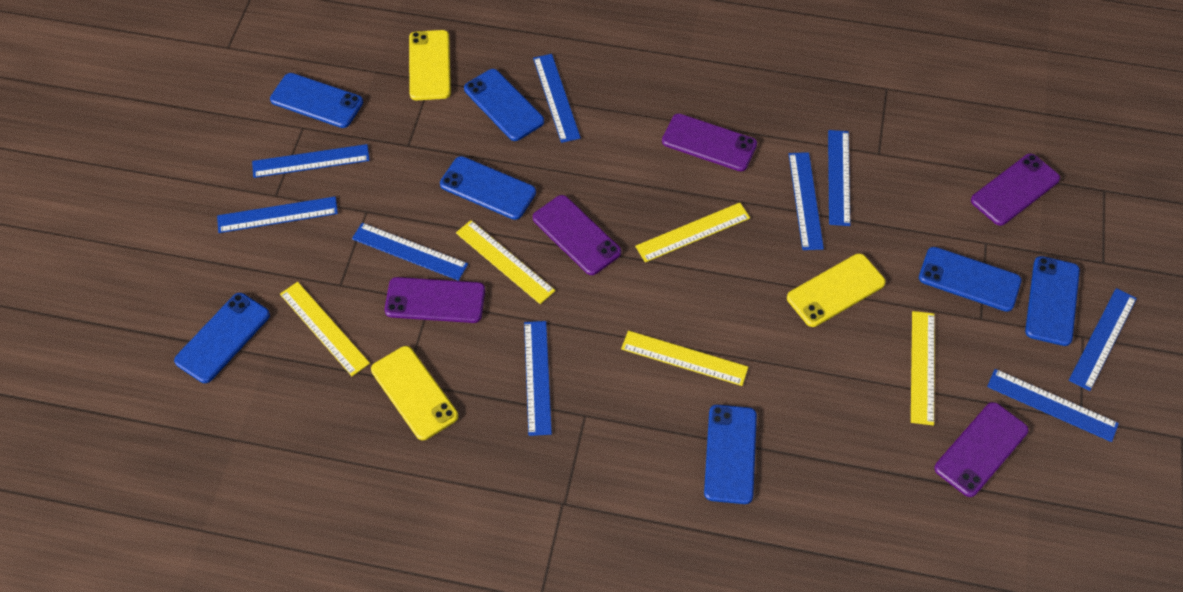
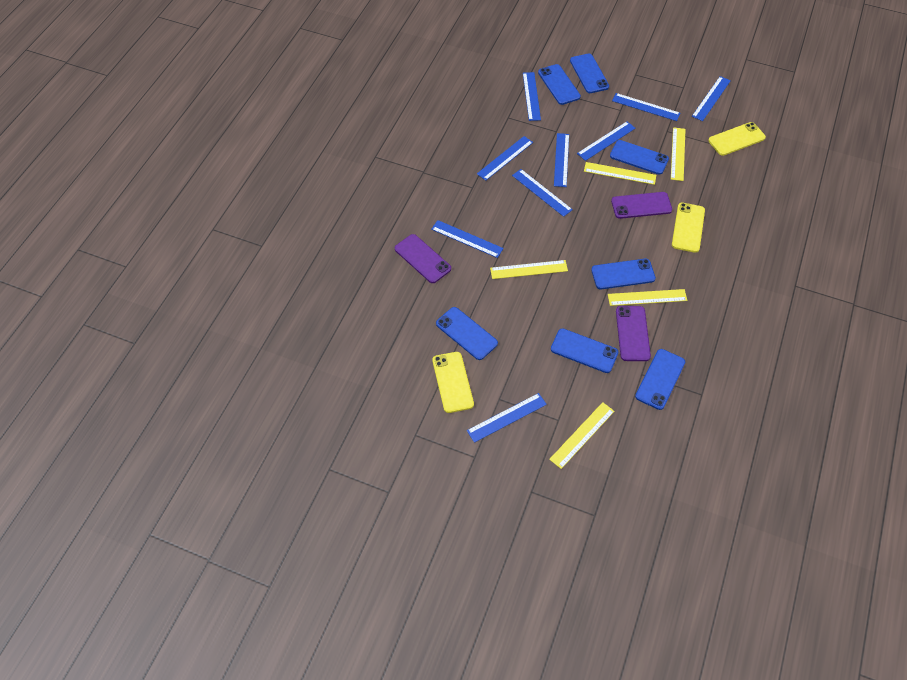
purple phone: 5 -> 3

